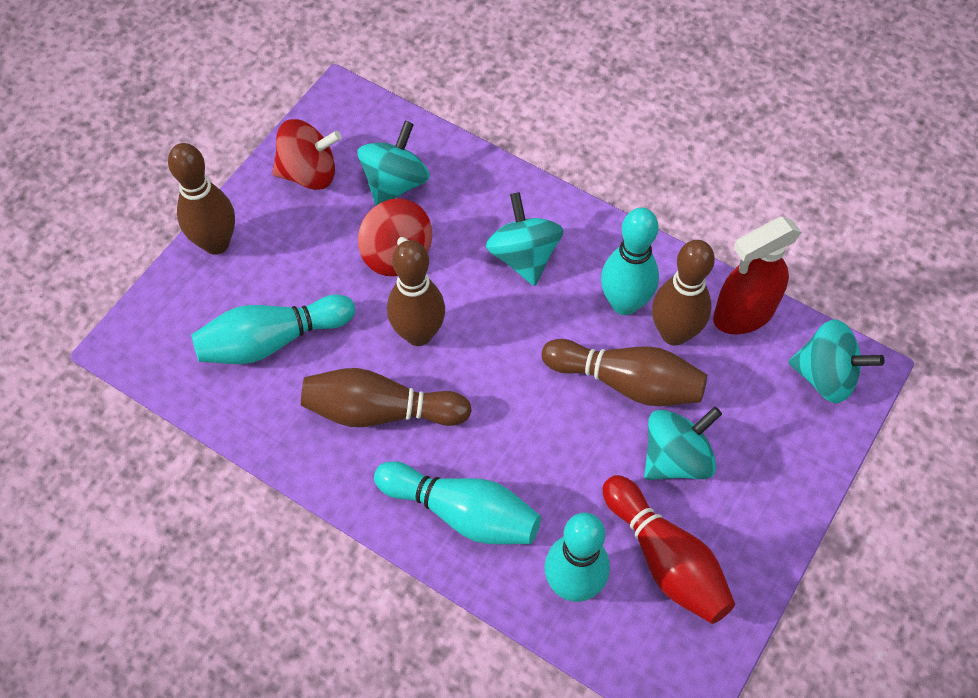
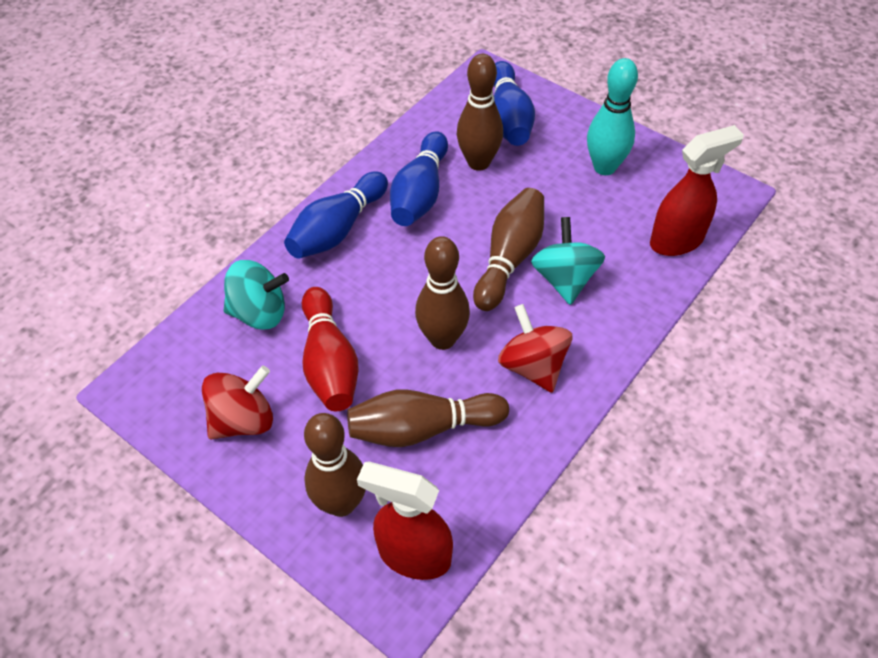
blue bowling pin: 0 -> 3
red spray bottle: 1 -> 2
turquoise bowling pin: 4 -> 1
turquoise spinning top: 4 -> 2

